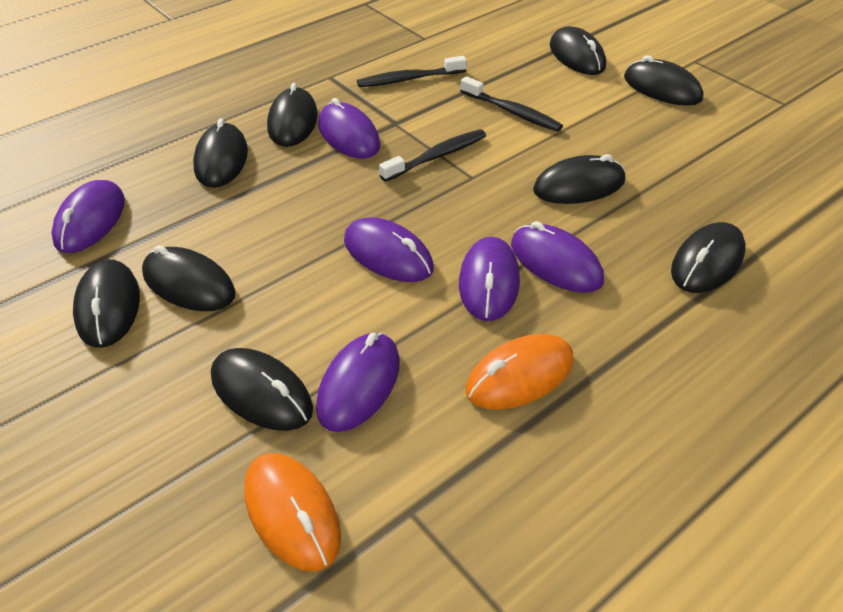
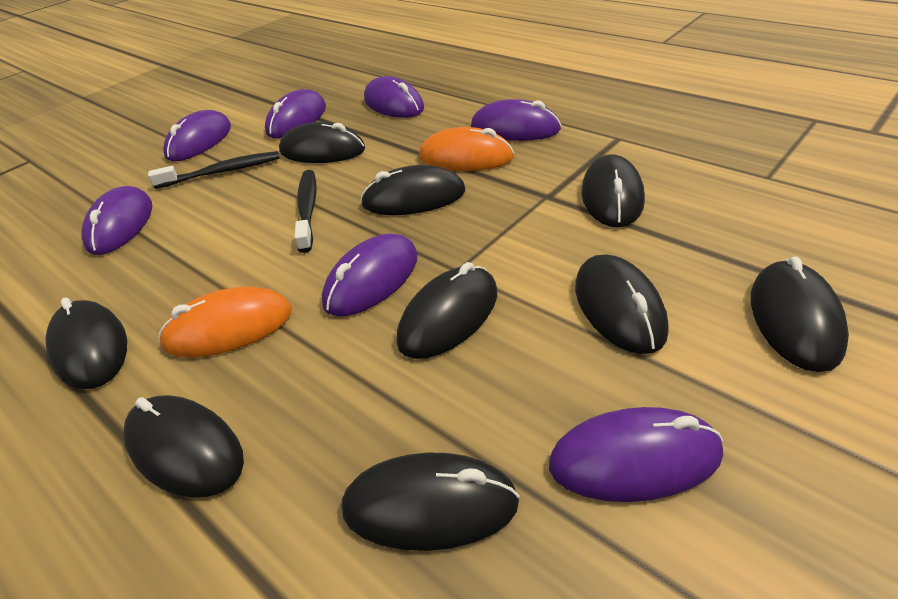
black toothbrush: 3 -> 2
purple mouse: 6 -> 7

